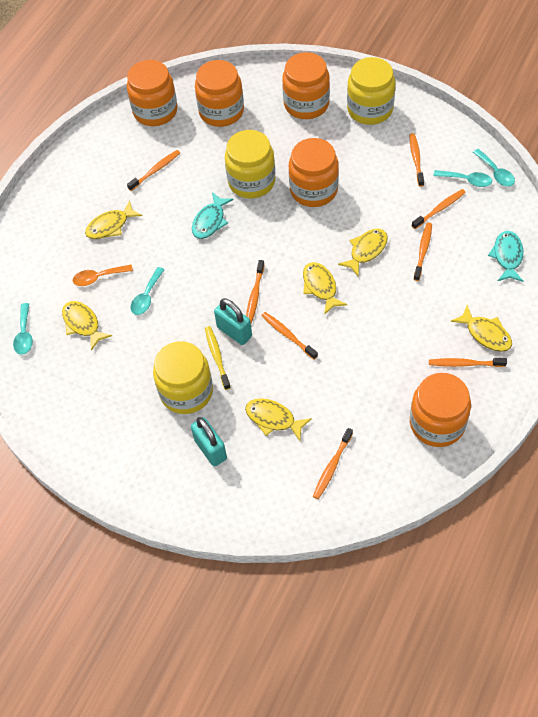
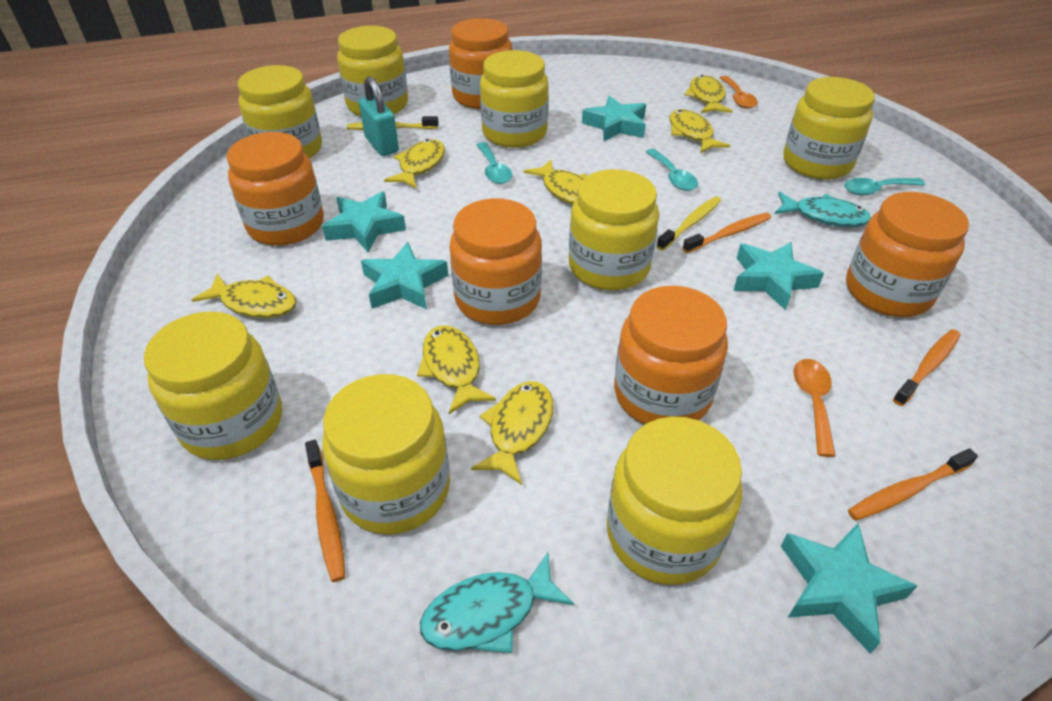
orange spoon: 1 -> 2
orange toothbrush: 8 -> 4
turquoise padlock: 2 -> 1
turquoise spoon: 4 -> 3
turquoise star: 0 -> 5
yellow fish: 6 -> 7
yellow jar: 3 -> 8
yellow toothbrush: 1 -> 2

